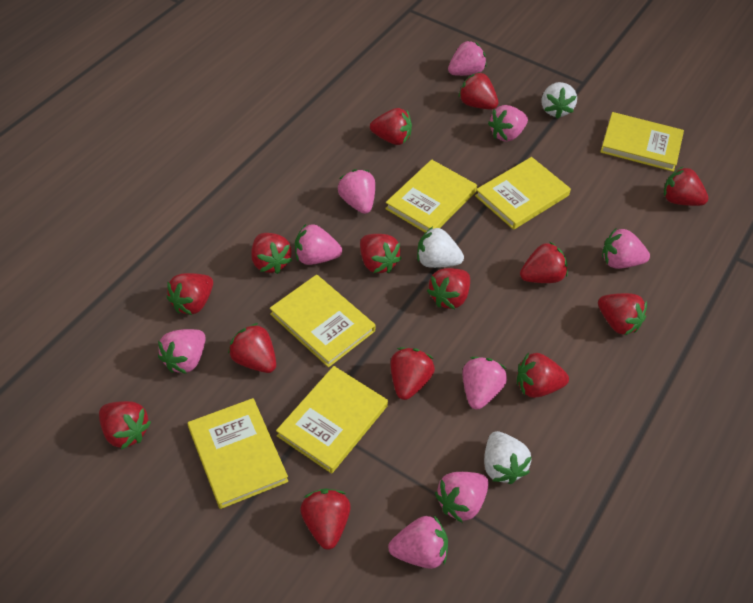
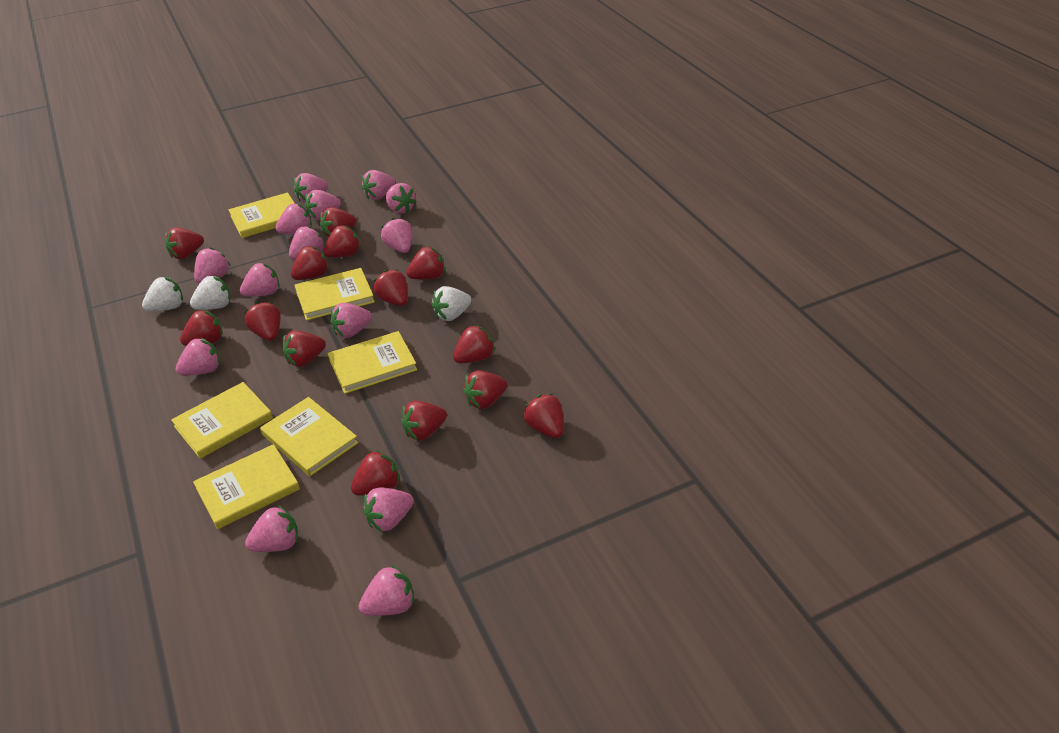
pink strawberry: 9 -> 14

